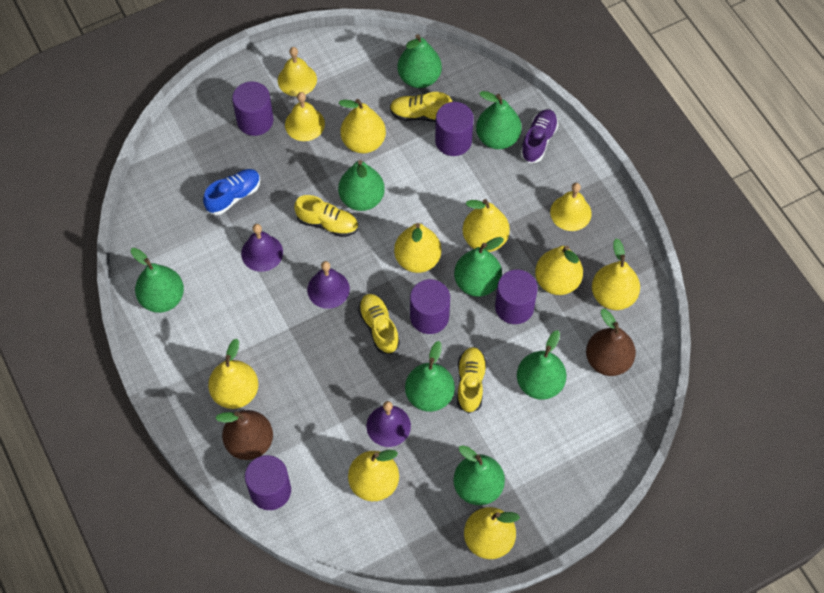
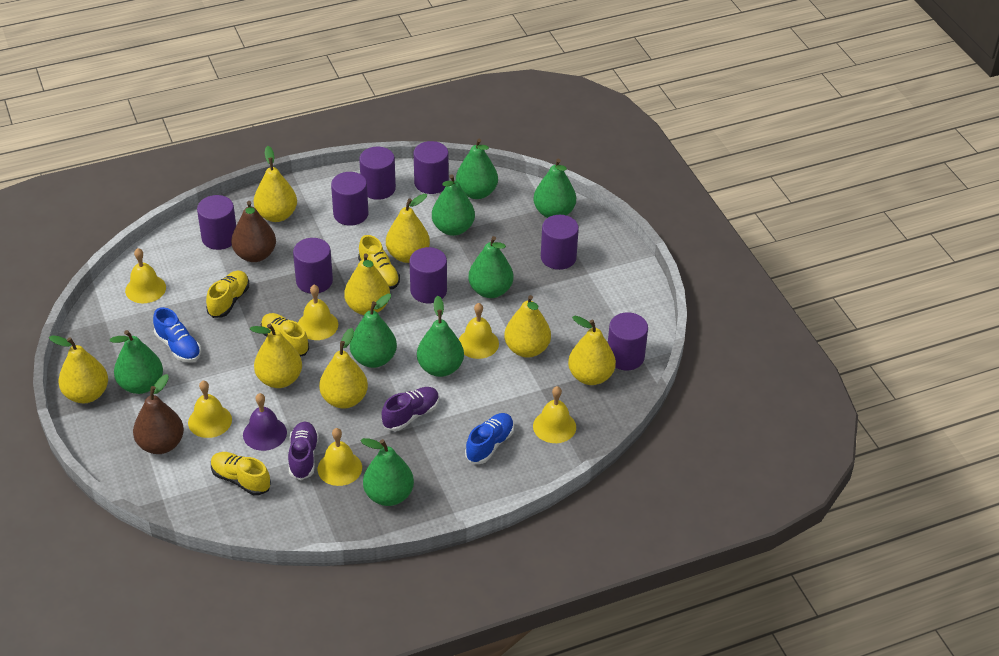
blue shoe: 1 -> 2
purple bell: 3 -> 1
purple cylinder: 5 -> 8
purple shoe: 1 -> 2
yellow bell: 3 -> 6

